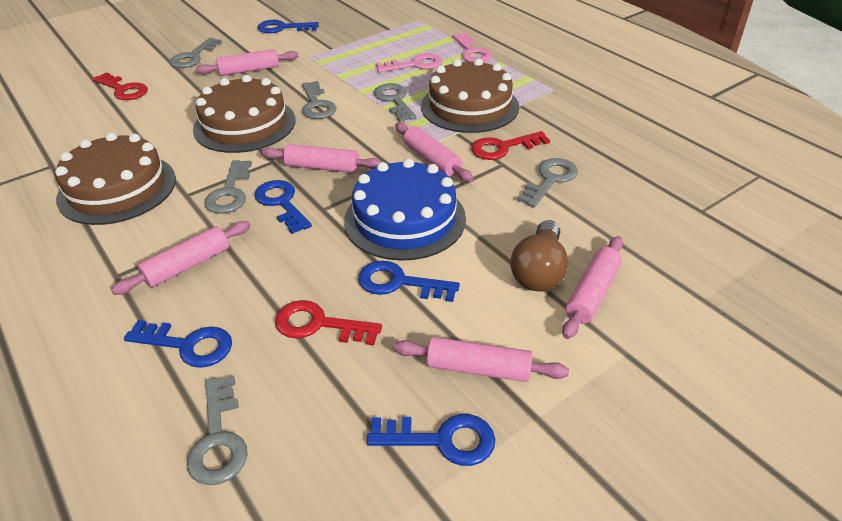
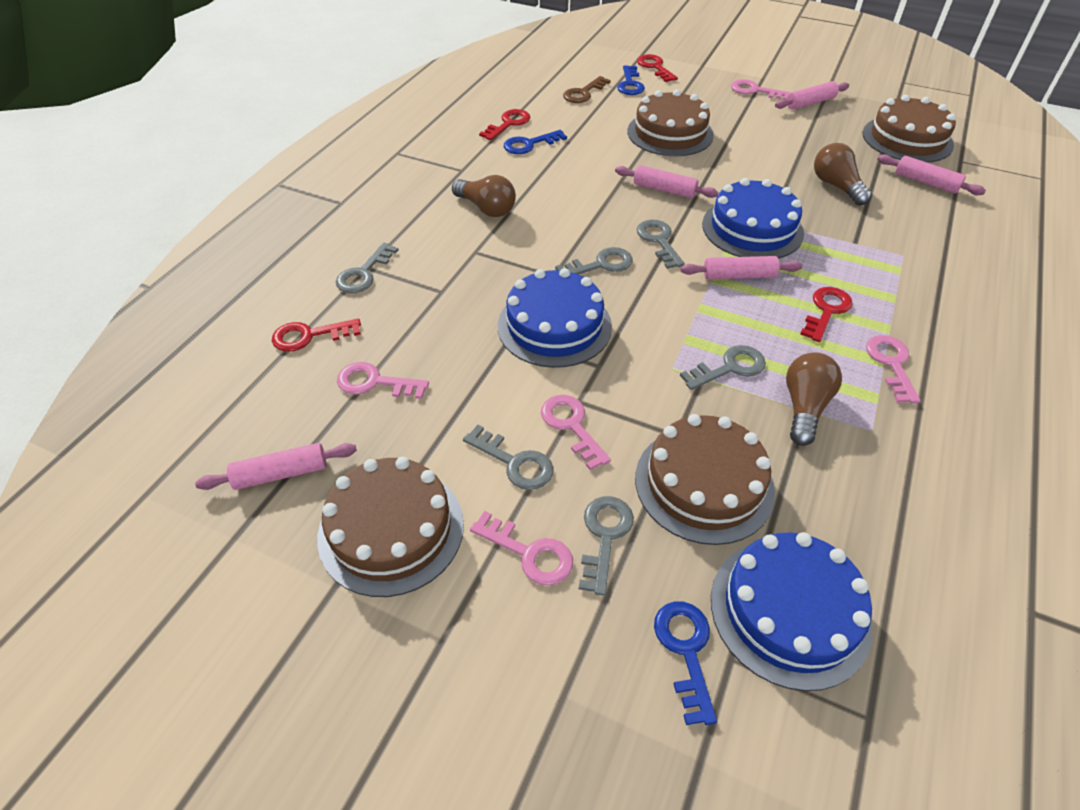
blue cake: 1 -> 3
blue key: 5 -> 3
brown cake: 3 -> 4
brown key: 0 -> 1
brown light bulb: 1 -> 3
pink key: 2 -> 5
pink rolling pin: 6 -> 5
red key: 3 -> 4

